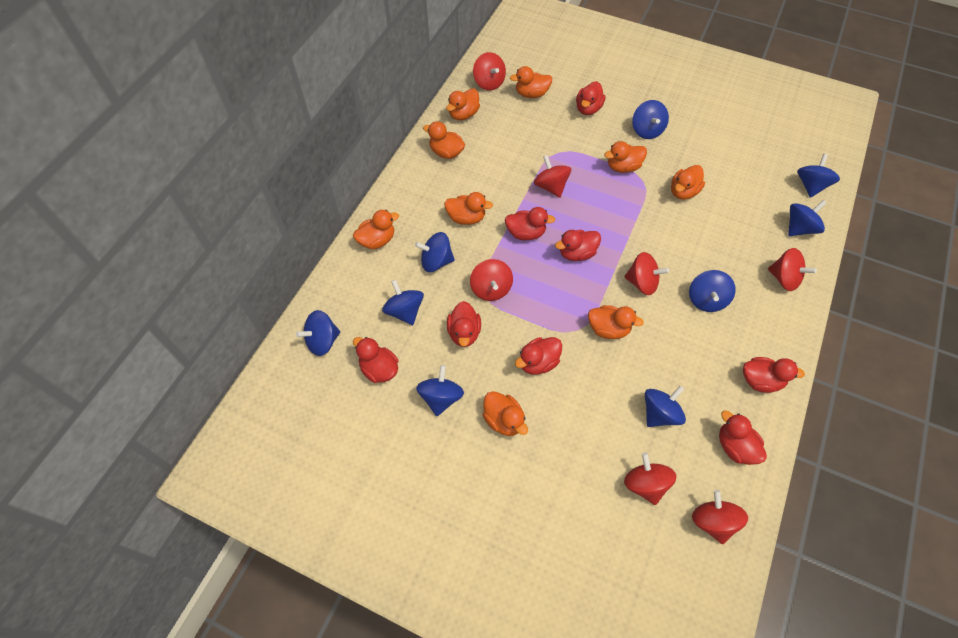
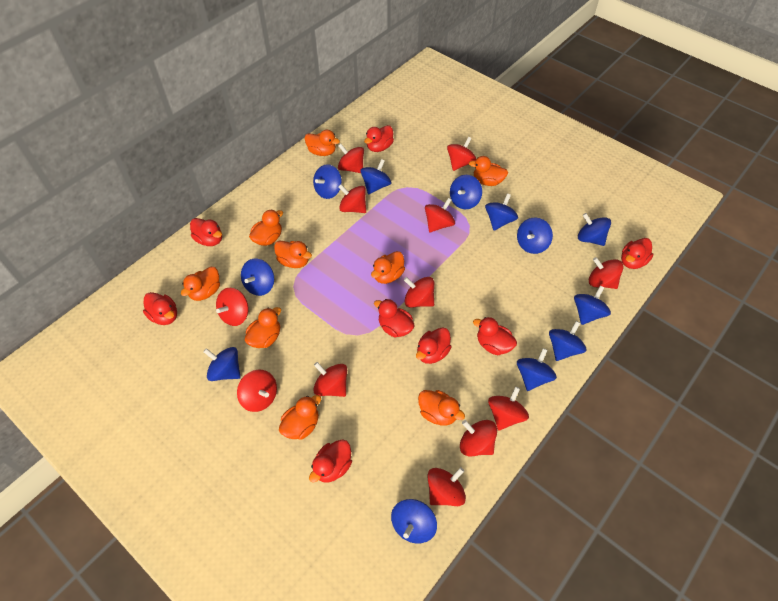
blue spinning top: 9 -> 12
red spinning top: 7 -> 12

